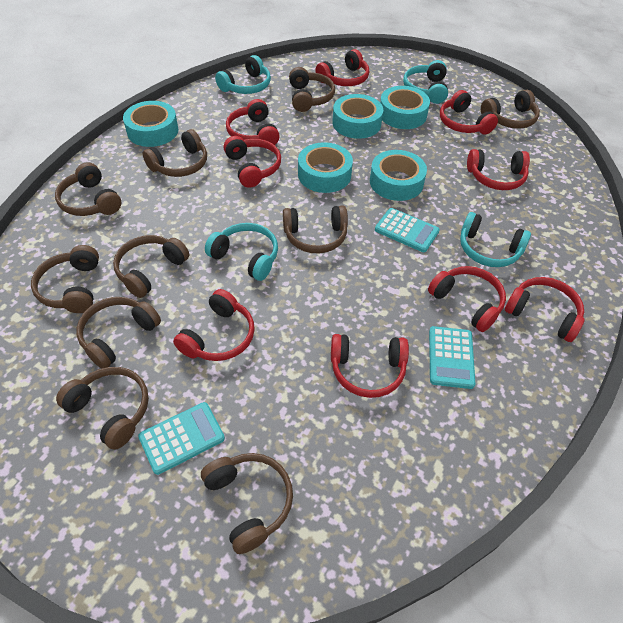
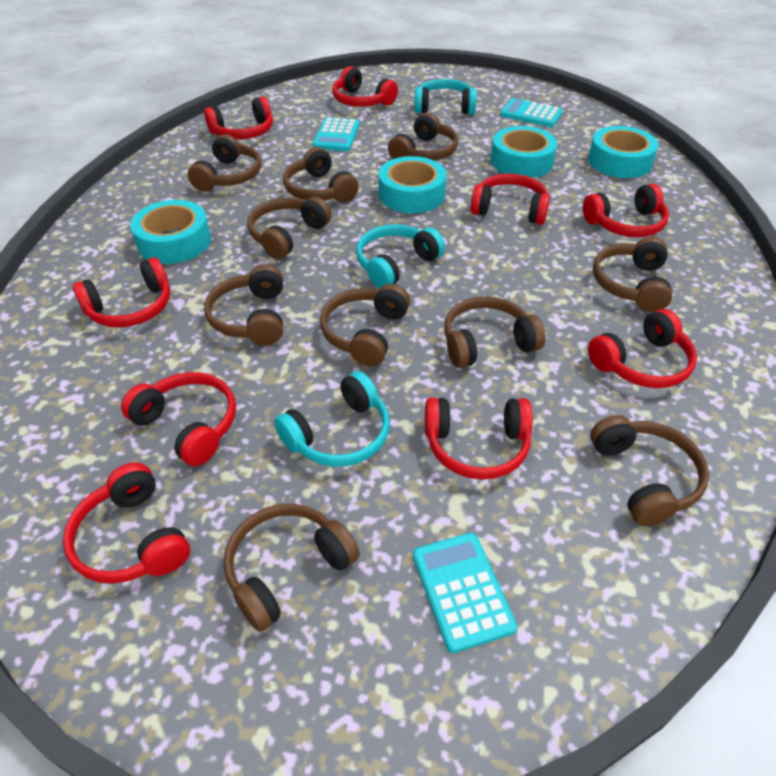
turquoise headphones: 4 -> 3
turquoise tape: 5 -> 4

